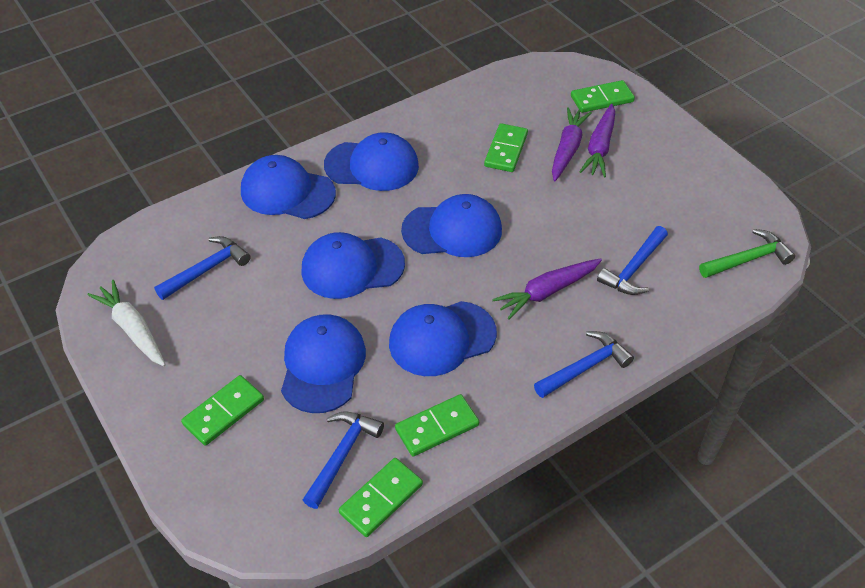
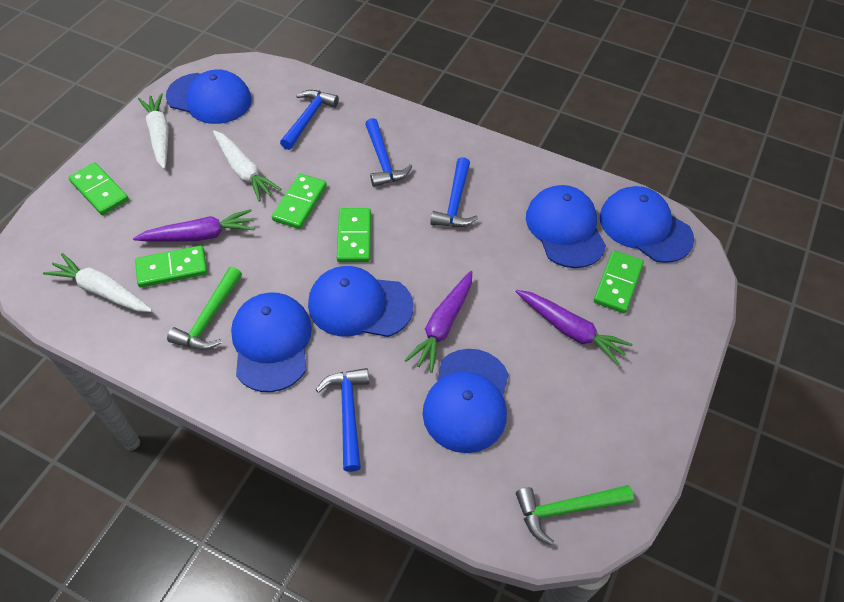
green hammer: 1 -> 2
white carrot: 1 -> 3

